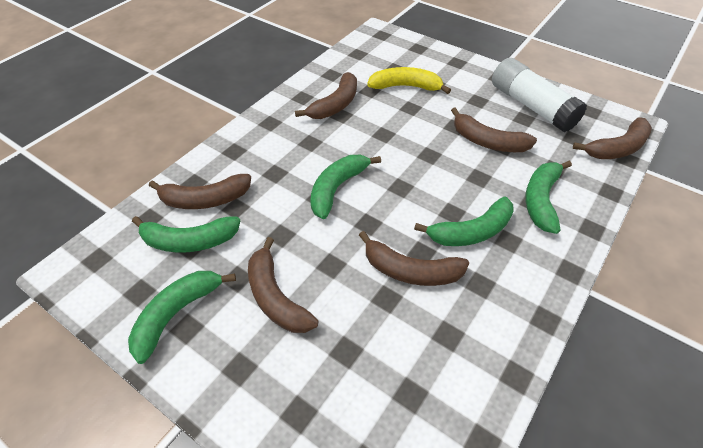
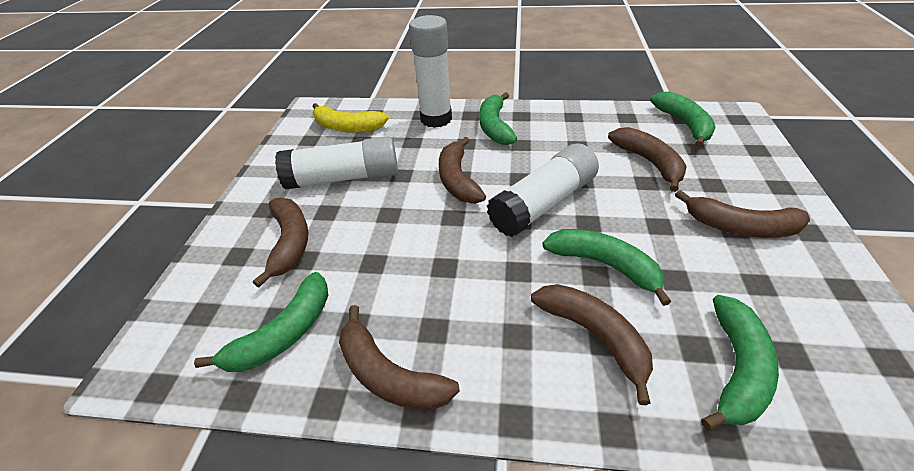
white glue stick: 1 -> 3

